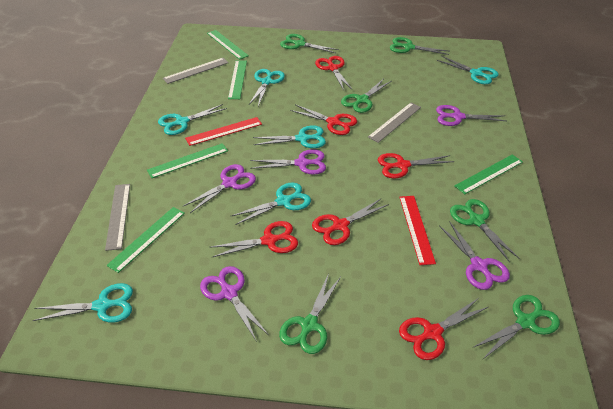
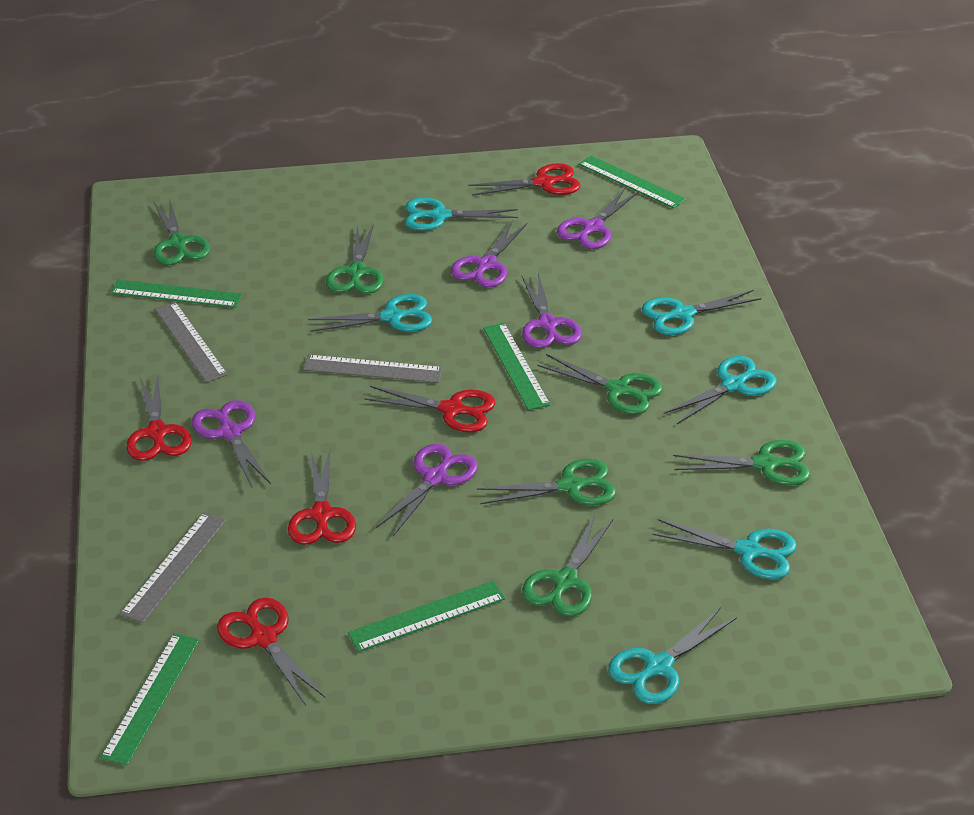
red ruler: 2 -> 0
red scissors: 6 -> 5

